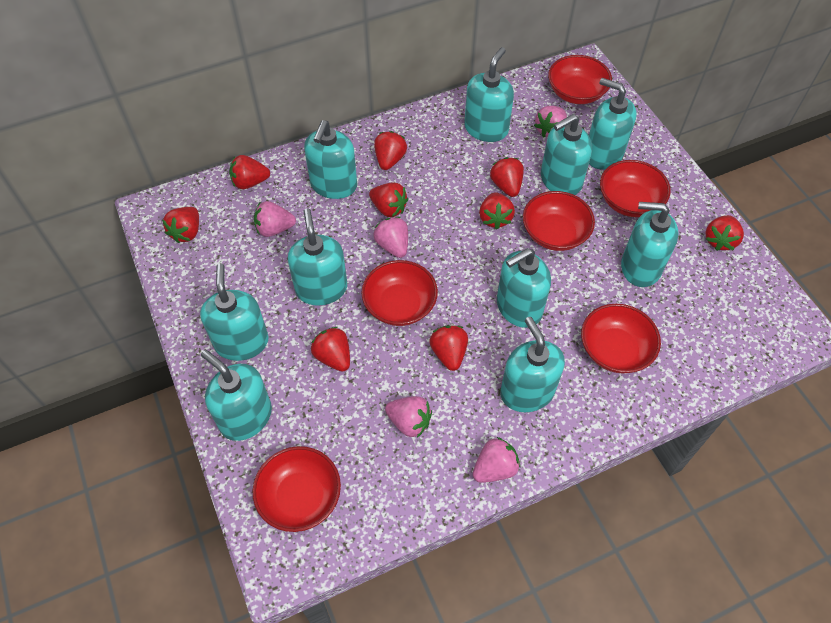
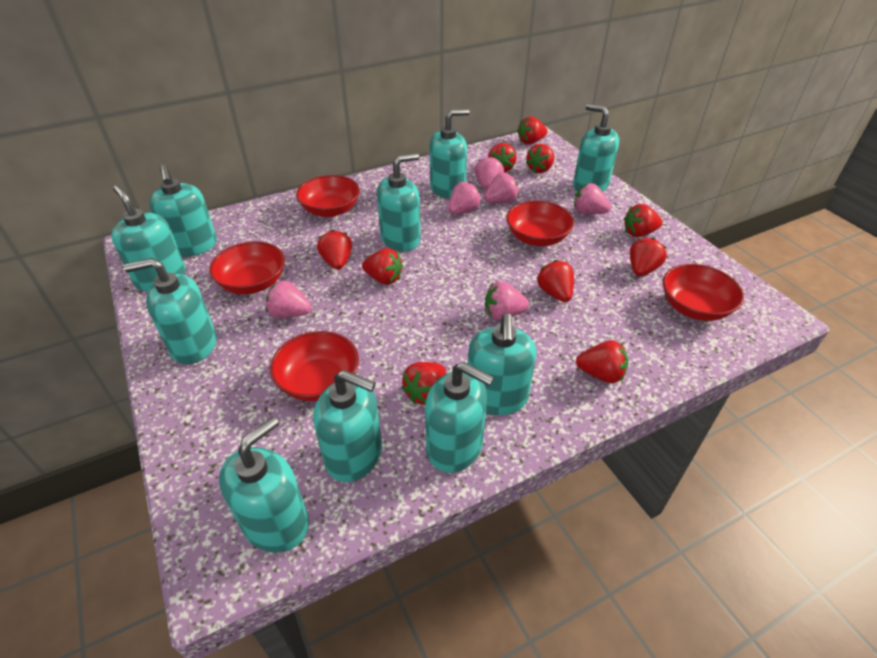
pink strawberry: 5 -> 6
red bowl: 6 -> 5
red strawberry: 9 -> 10

